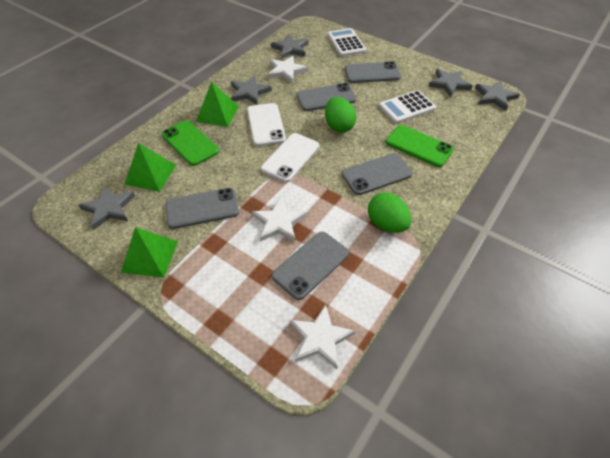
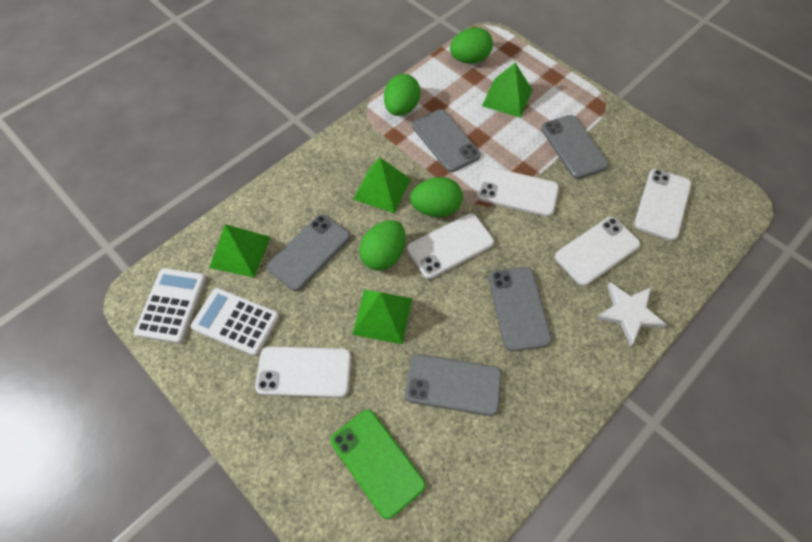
green egg: 2 -> 4
green phone: 2 -> 1
green pyramid: 3 -> 4
grey star: 5 -> 0
white phone: 2 -> 5
white star: 3 -> 1

